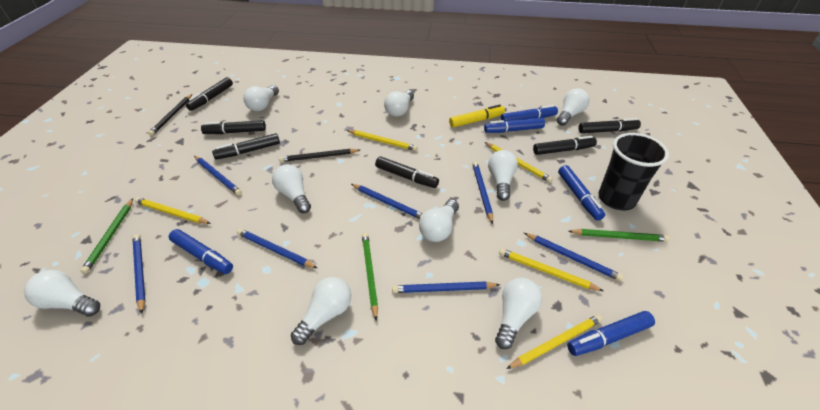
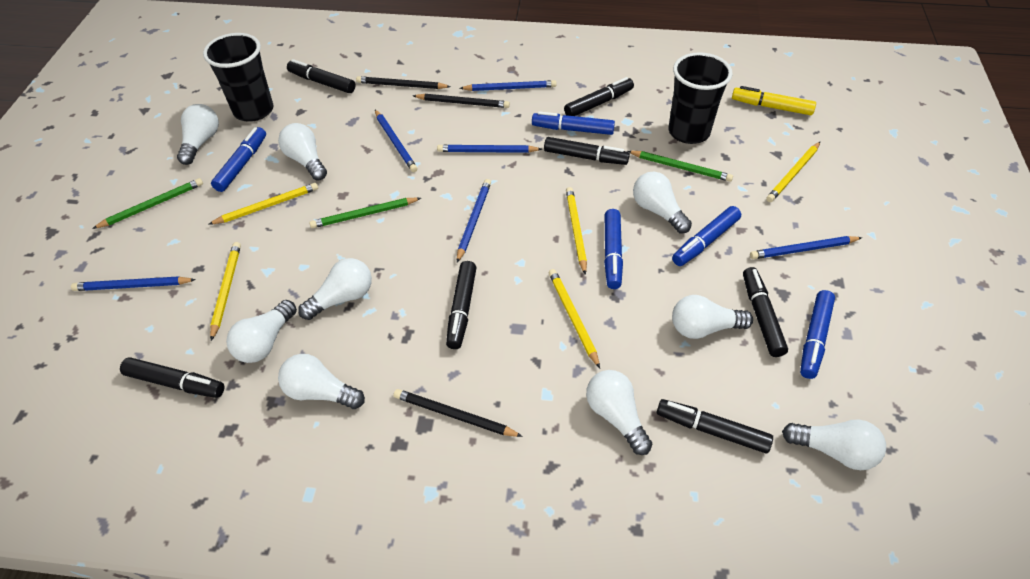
black cup: 1 -> 2
black marker: 6 -> 7
black pencil: 2 -> 3
blue pencil: 7 -> 6

